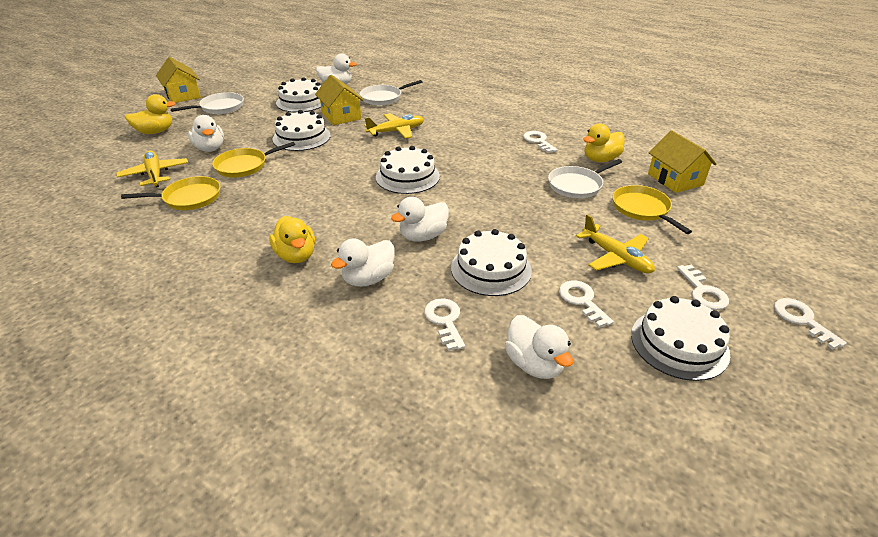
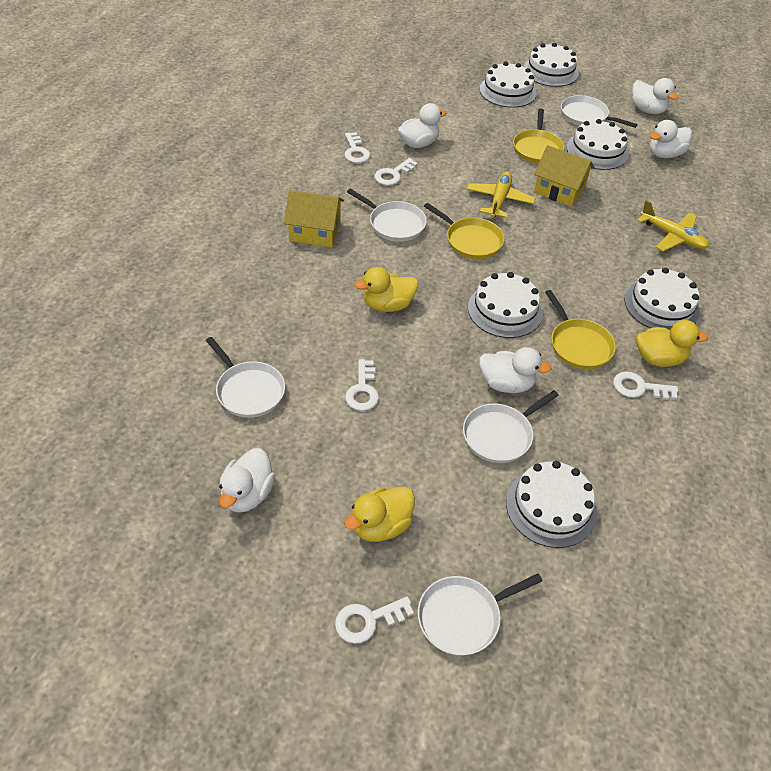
white cake: 5 -> 6
white pan: 3 -> 5
yellow house: 3 -> 2
yellow plane: 3 -> 2

